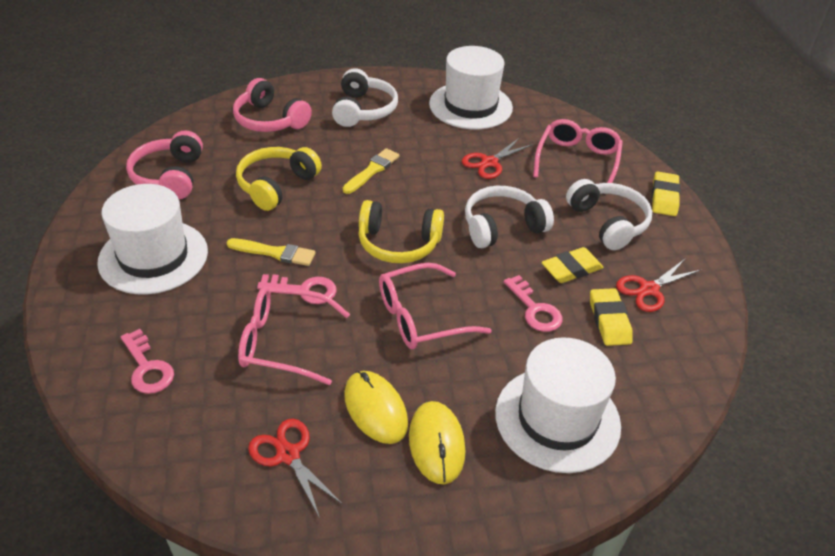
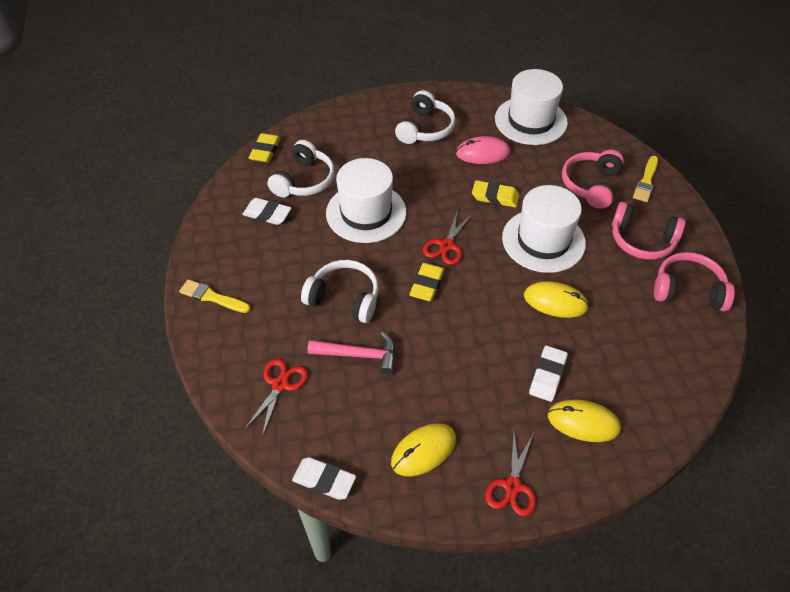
pink glasses: 3 -> 0
pink hammer: 0 -> 1
pink headphones: 2 -> 3
pink key: 3 -> 0
pink mouse: 0 -> 1
white eraser: 0 -> 3
yellow headphones: 2 -> 0
yellow mouse: 2 -> 3

